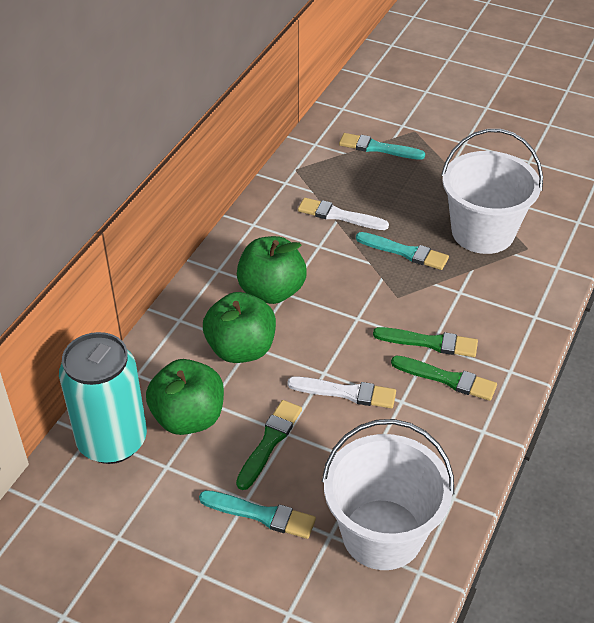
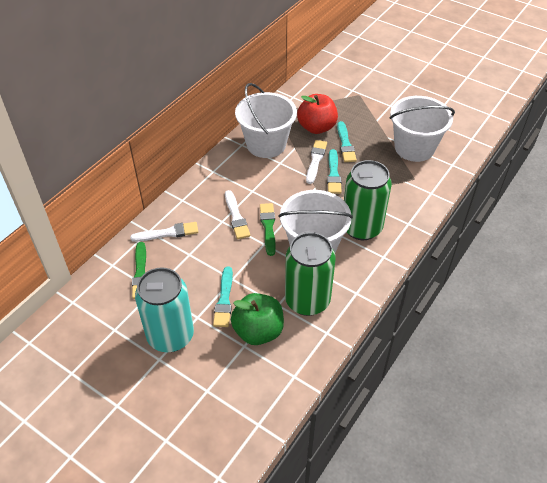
green apple: 3 -> 1
green brush: 3 -> 2
green can: 0 -> 2
red apple: 0 -> 1
white brush: 2 -> 3
white bucket: 2 -> 3

